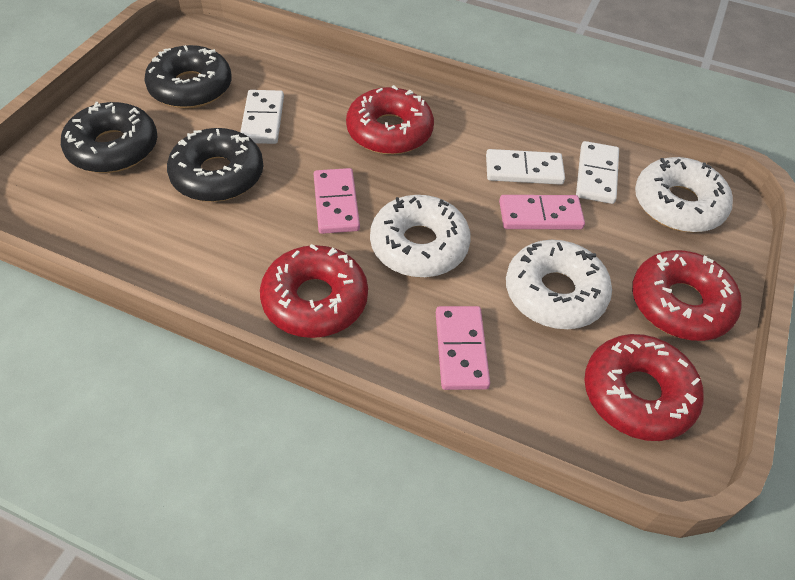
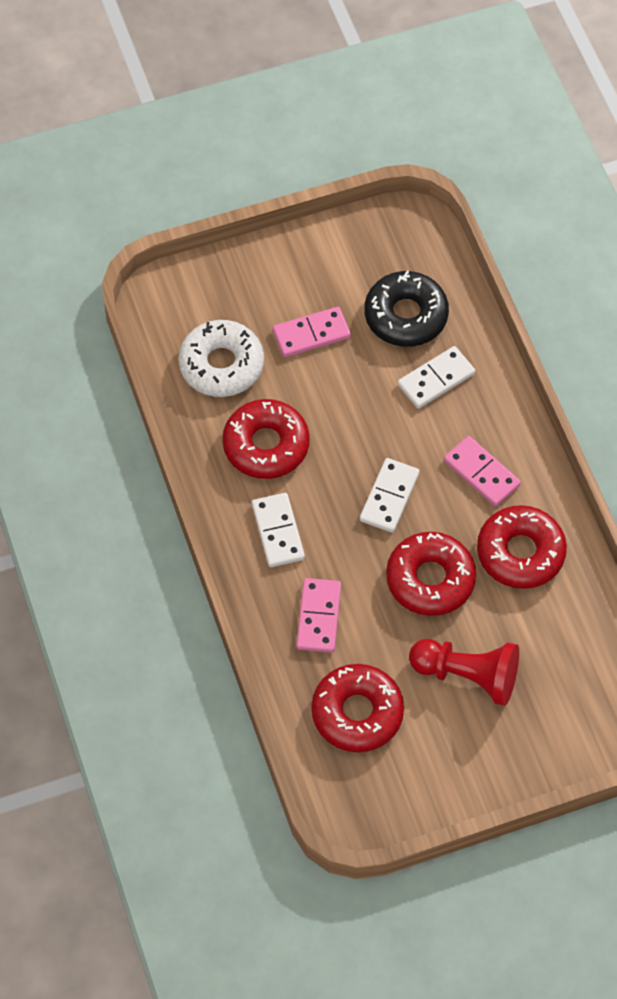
black donut: 3 -> 1
red pawn: 0 -> 1
white donut: 3 -> 1

